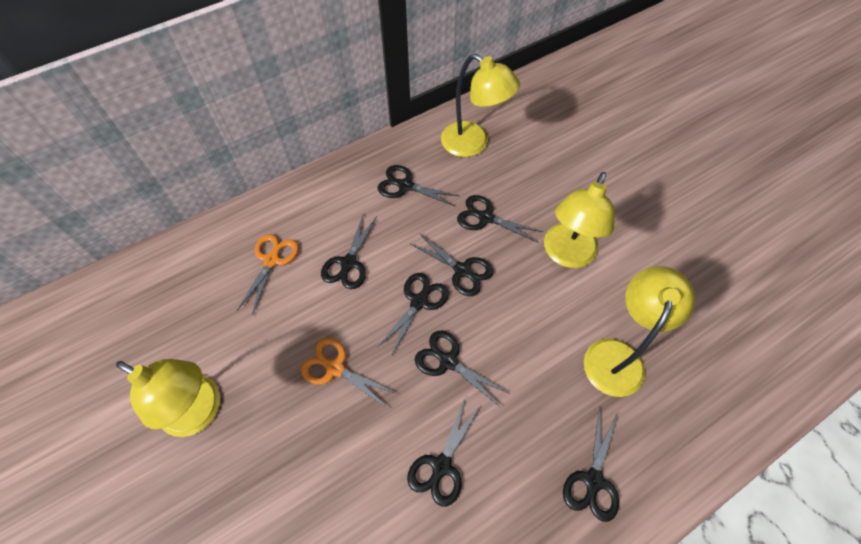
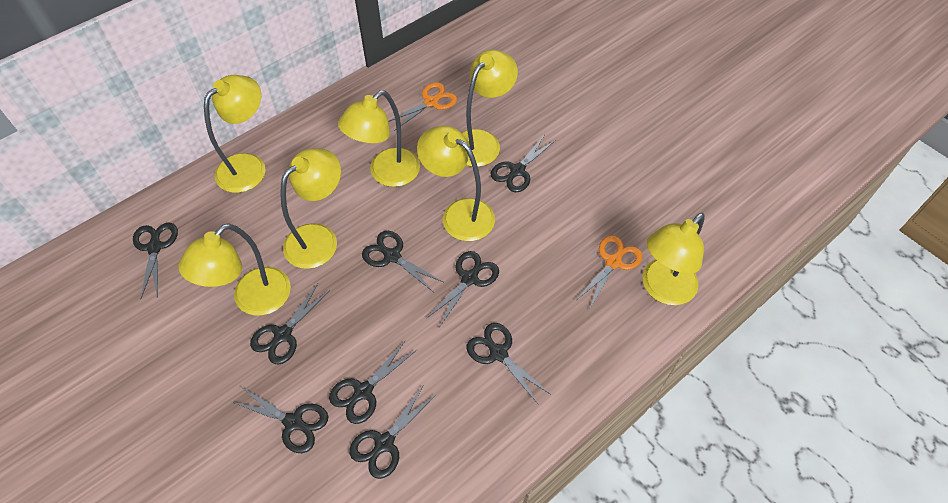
black scissors: 8 -> 9
yellow lamp: 4 -> 7

